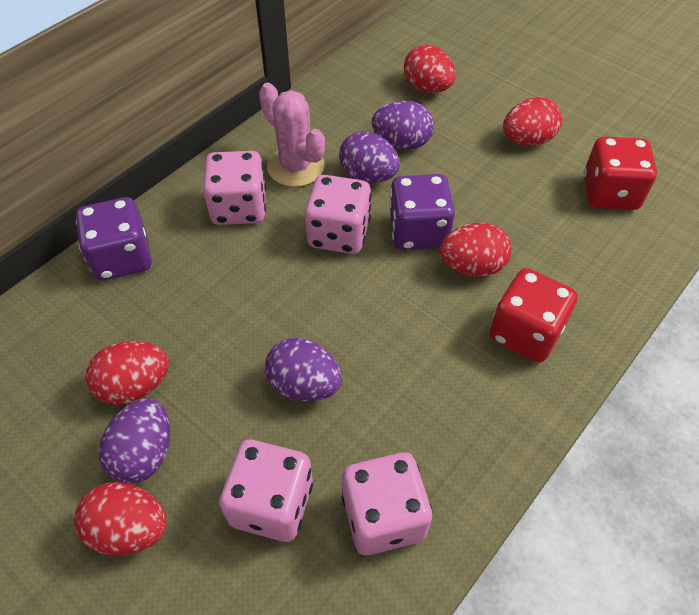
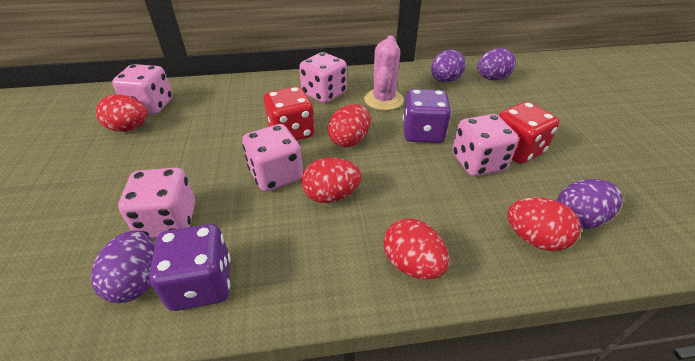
pink dice: 4 -> 5

